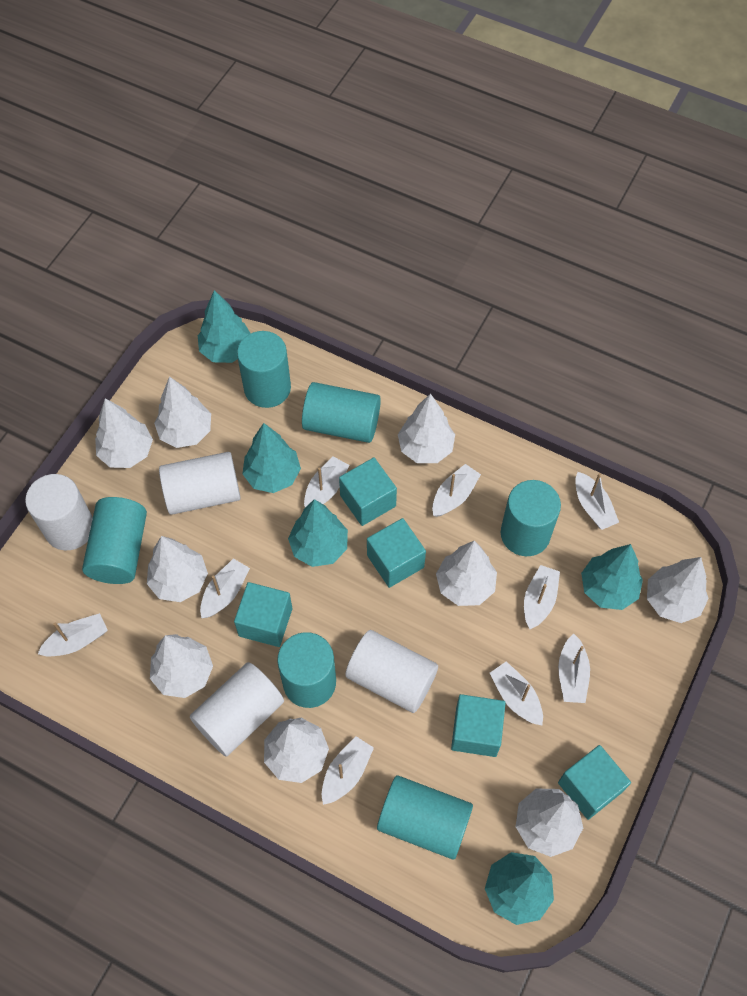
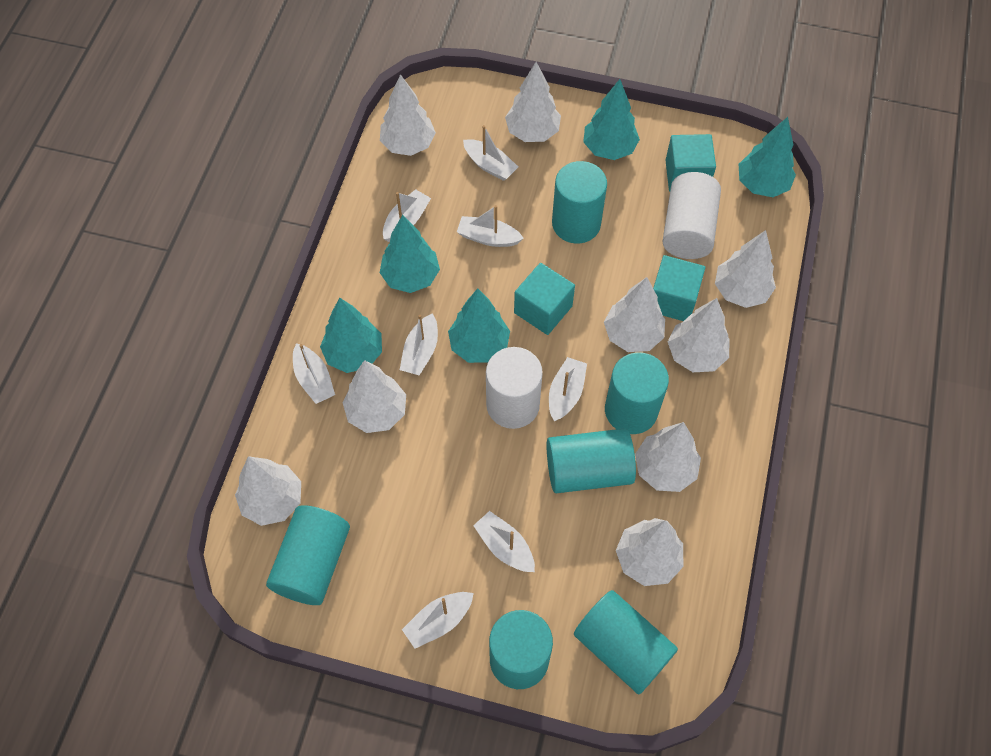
turquoise cube: 5 -> 3
white boat: 9 -> 8
white cylinder: 4 -> 2

